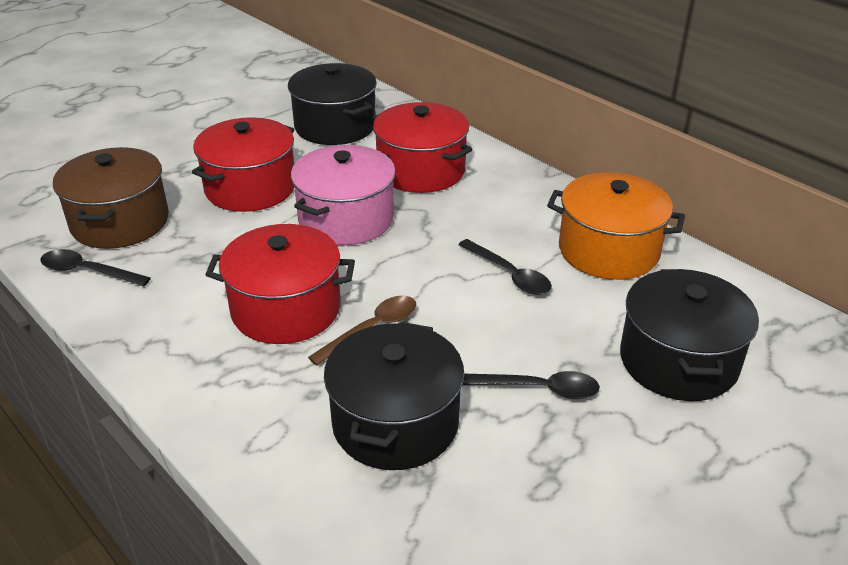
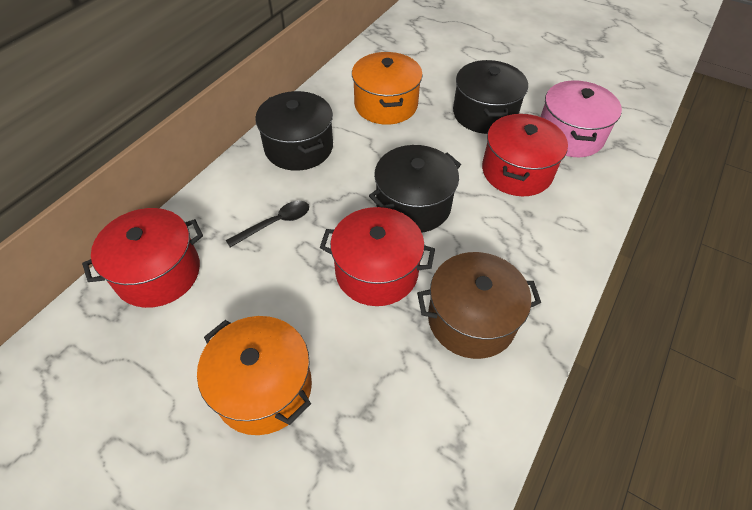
black spoon: 3 -> 1
brown spoon: 1 -> 0
orange pot: 1 -> 2

